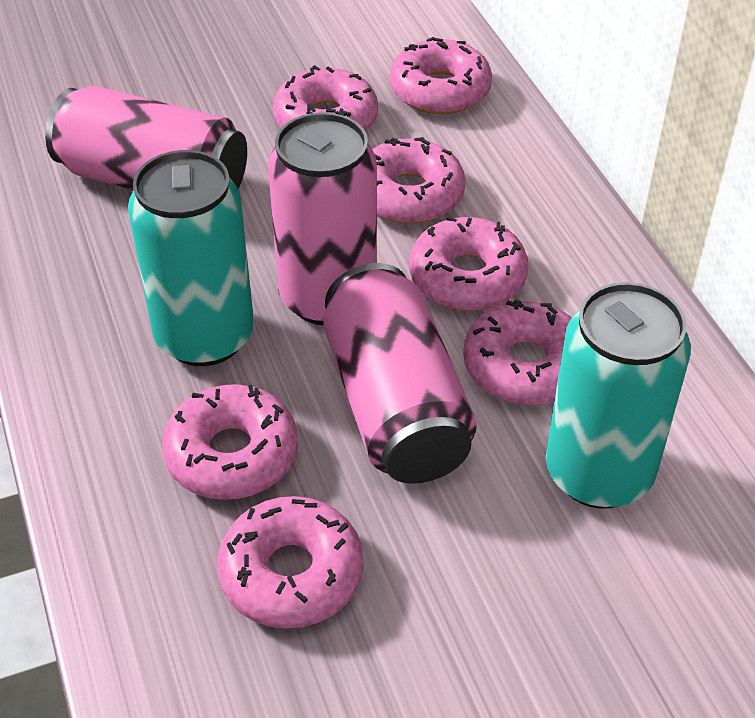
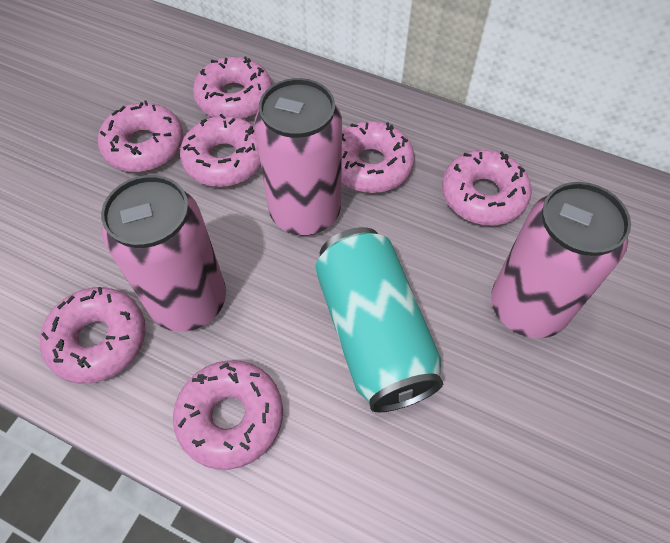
turquoise can: 2 -> 1

